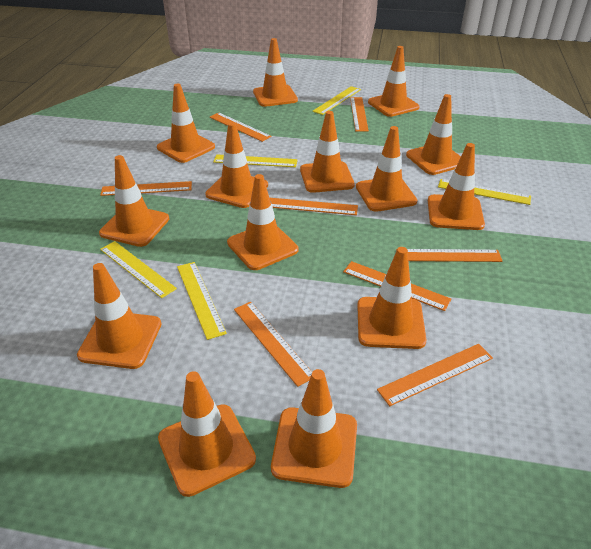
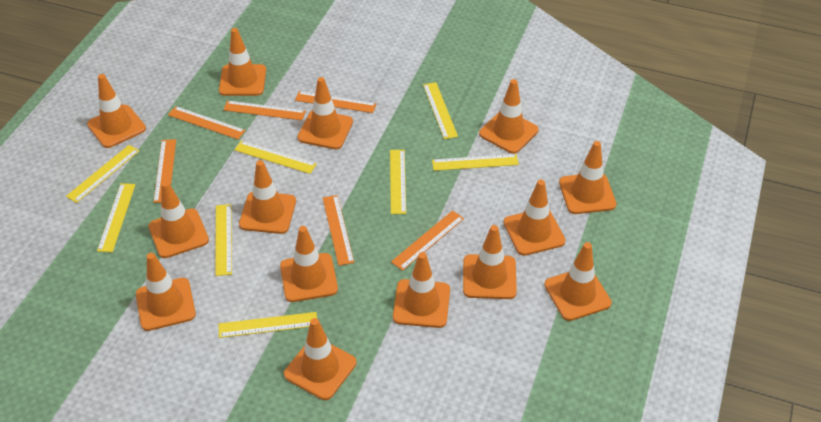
orange ruler: 8 -> 6
yellow ruler: 5 -> 8

